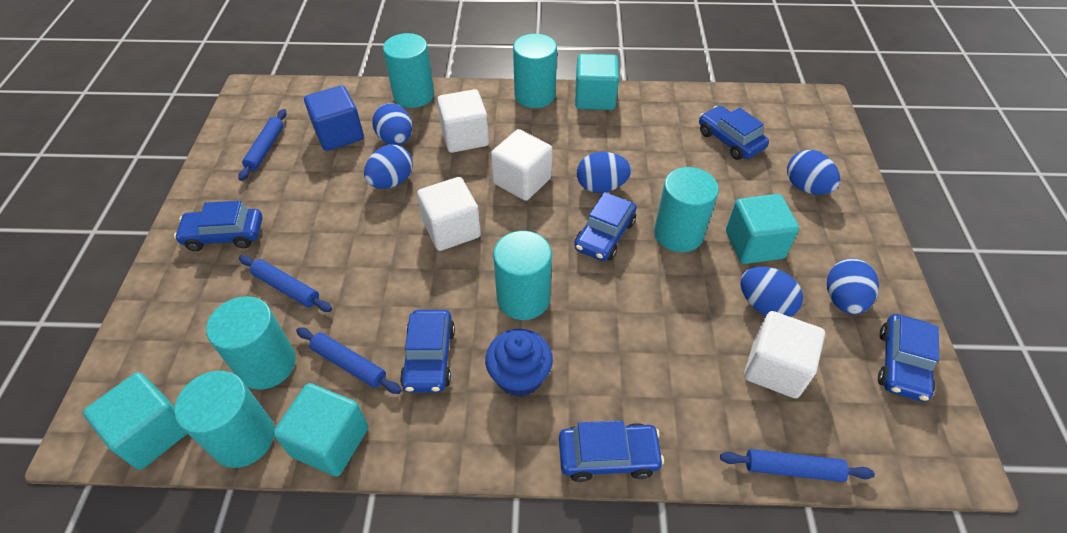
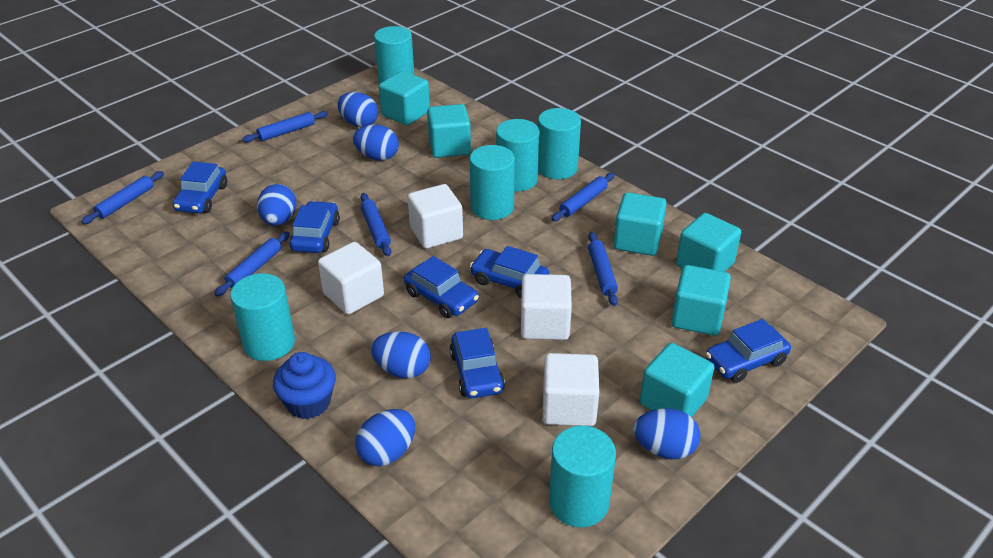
blue cube: 1 -> 0
blue rolling pin: 4 -> 6
turquoise cube: 4 -> 6

